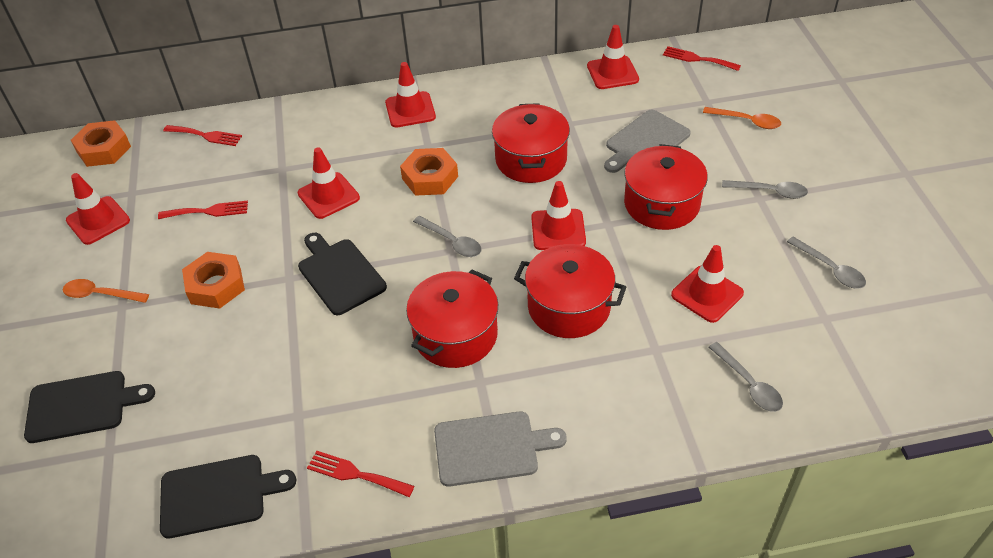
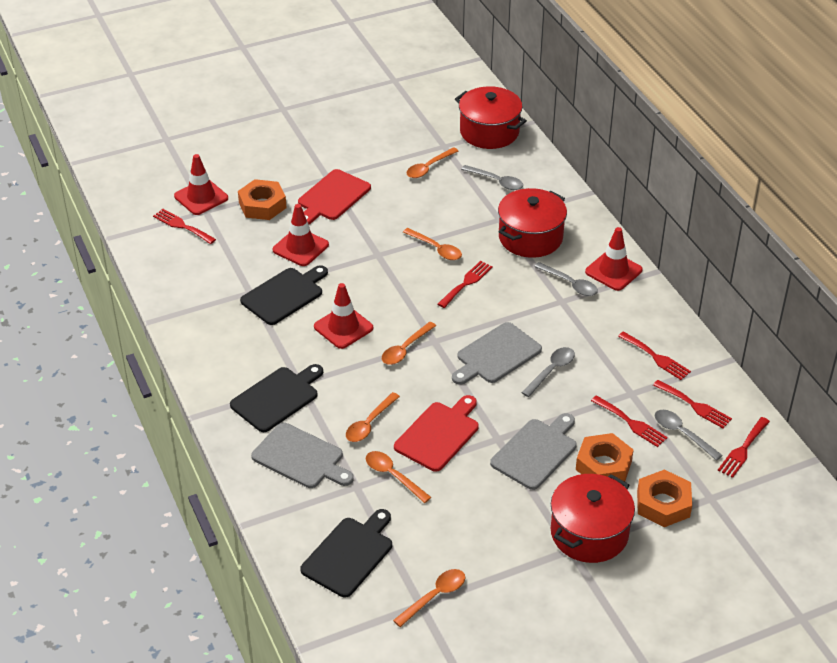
grey cutting board: 2 -> 3
orange spoon: 2 -> 6
red cutting board: 0 -> 2
red fork: 4 -> 6
red pot: 4 -> 3
red traffic cone: 6 -> 4

